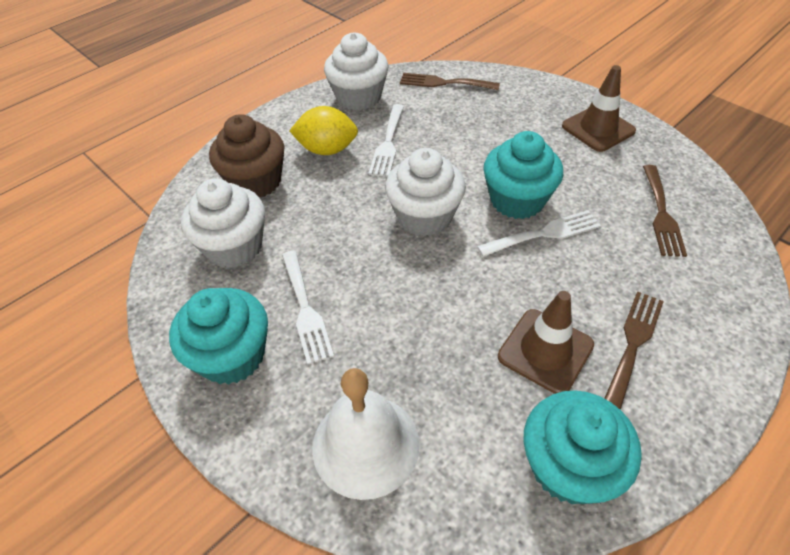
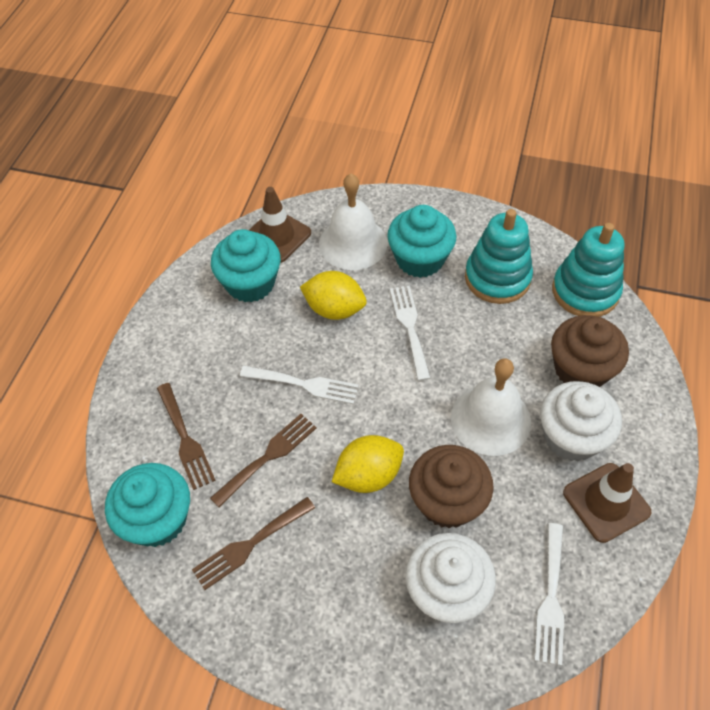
brown cupcake: 1 -> 2
turquoise stacking toy: 0 -> 2
white bell: 1 -> 2
white cupcake: 3 -> 2
yellow lemon: 1 -> 2

